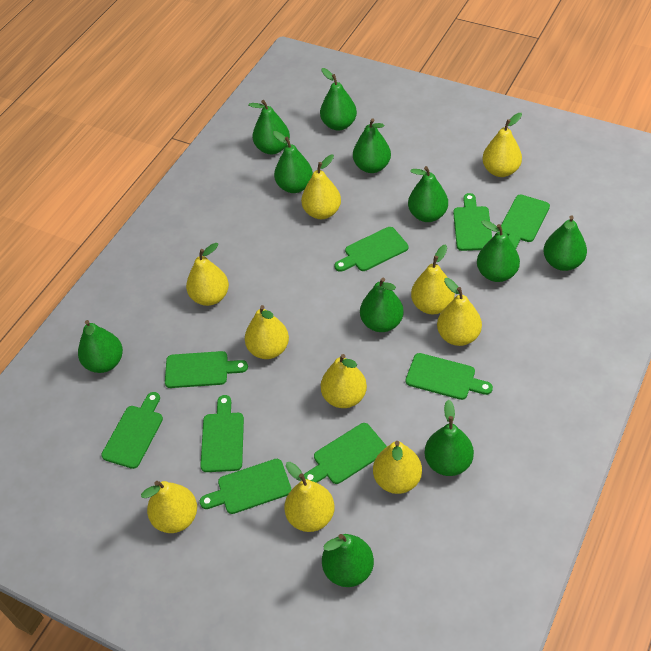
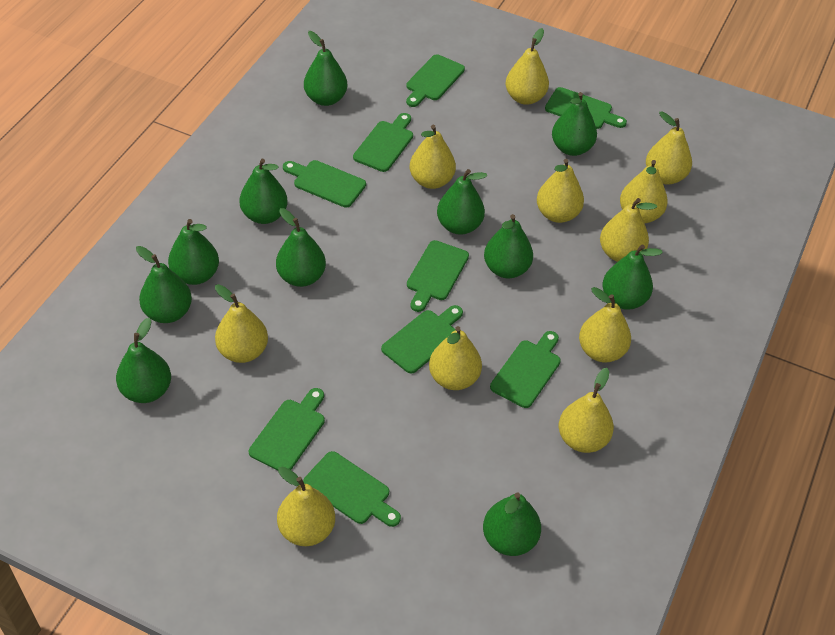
yellow pear: 10 -> 11

